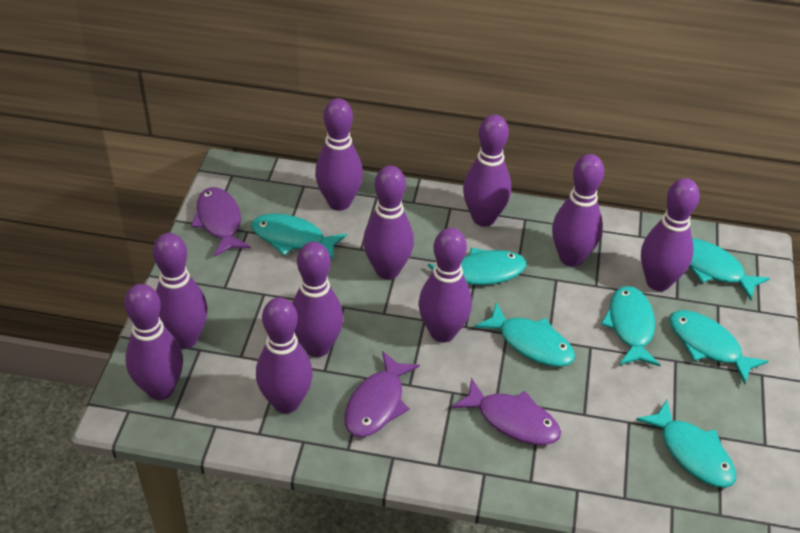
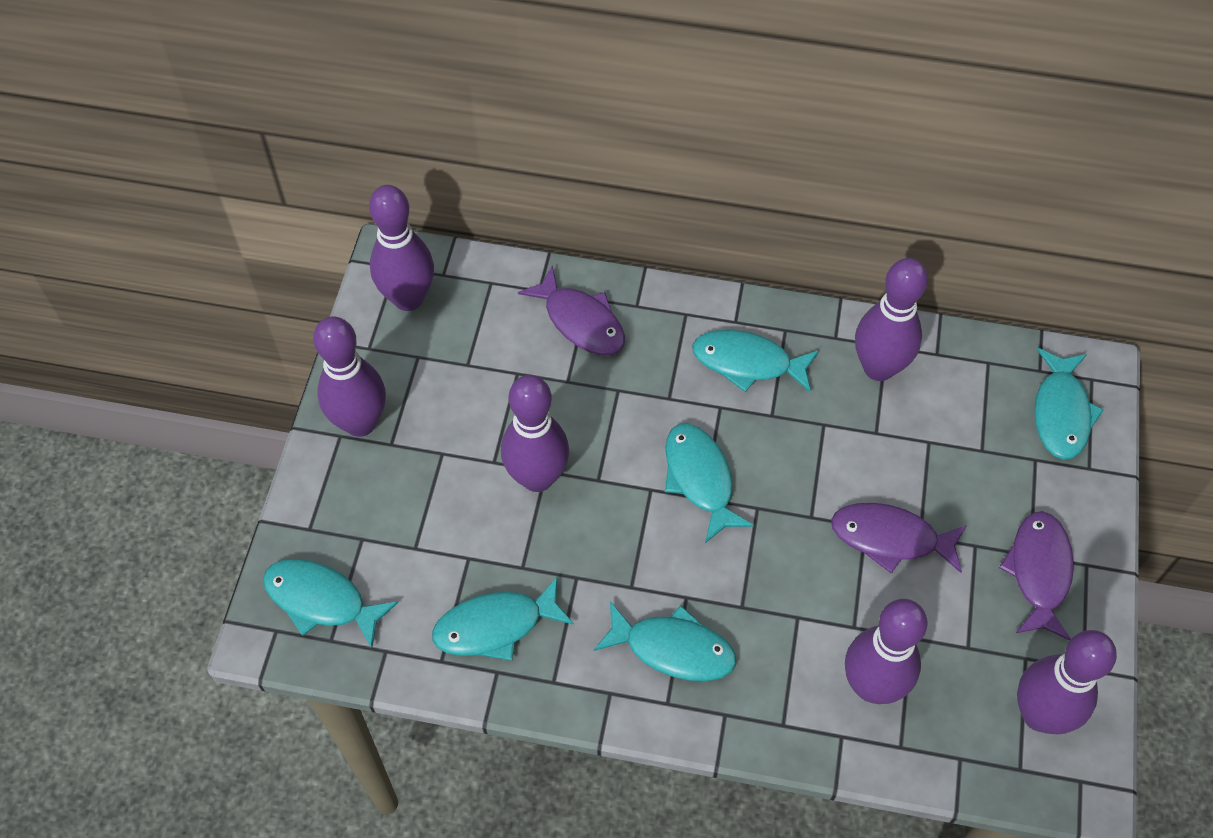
purple bowling pin: 10 -> 6
turquoise fish: 7 -> 6

